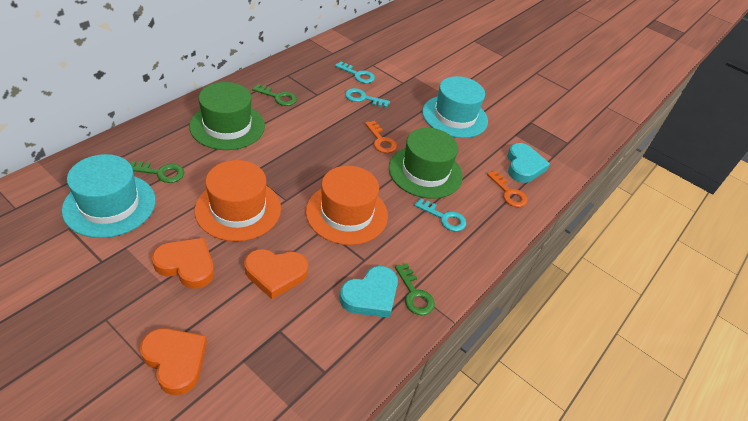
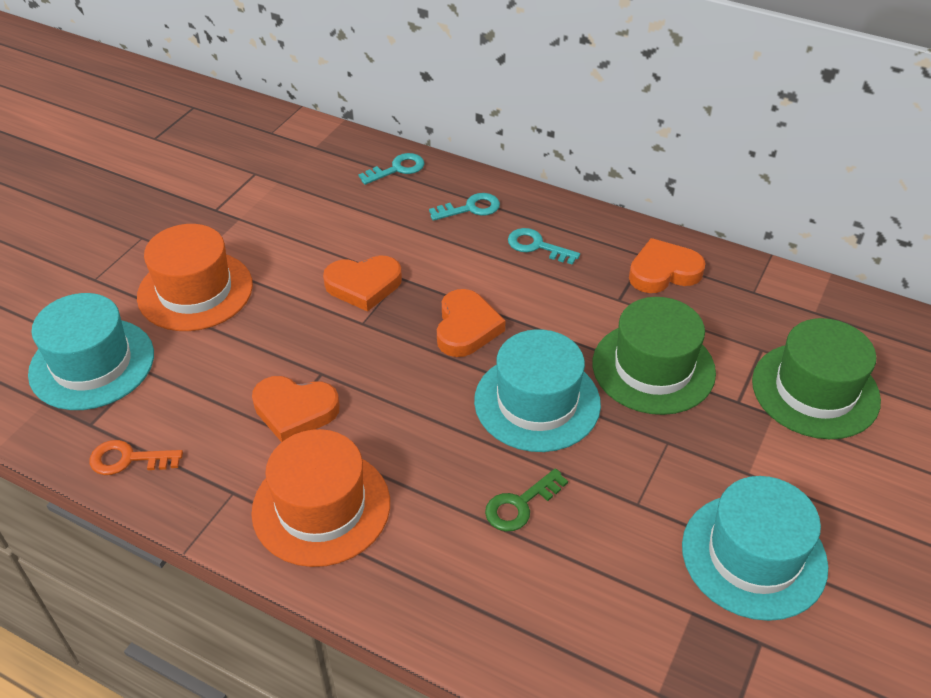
green key: 3 -> 1
orange heart: 3 -> 4
orange key: 2 -> 1
turquoise hat: 2 -> 3
turquoise heart: 2 -> 0

